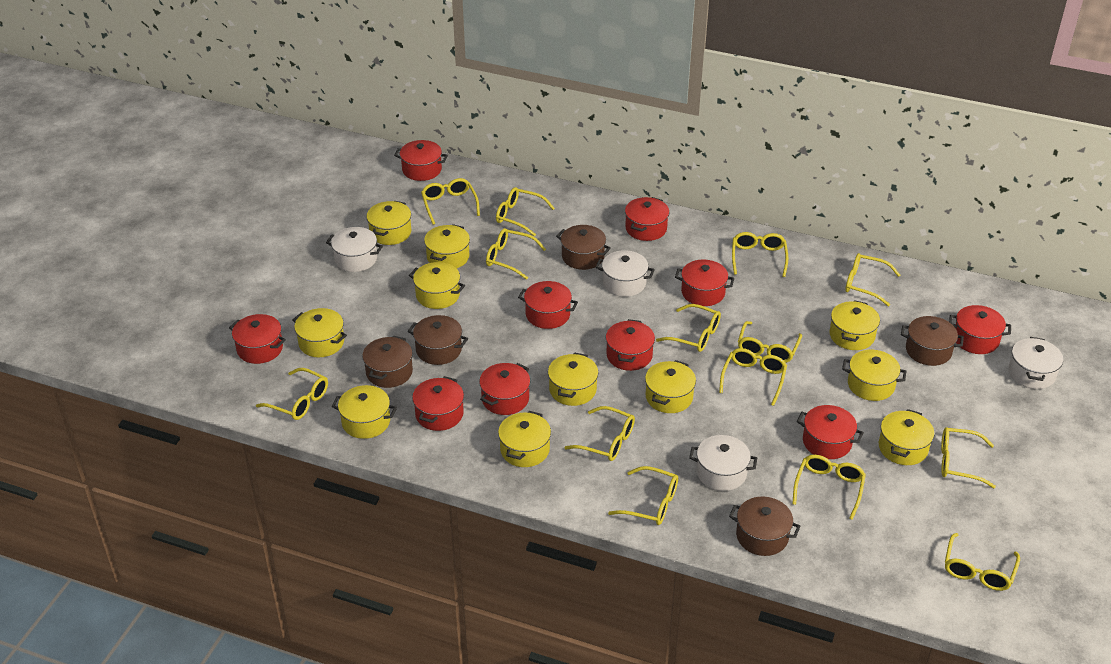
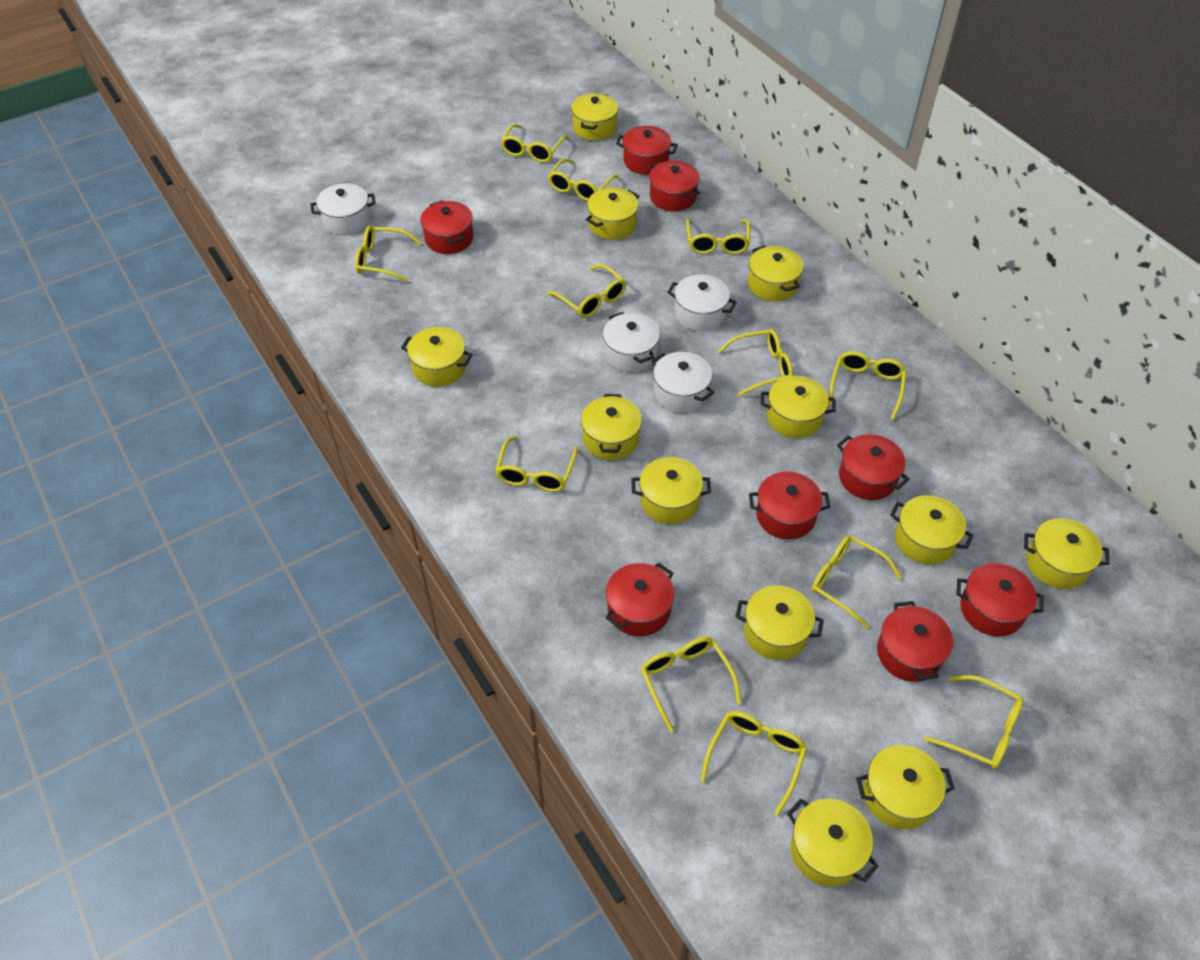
brown pot: 5 -> 0
red pot: 10 -> 8
yellow glasses: 14 -> 12
yellow pot: 11 -> 12

